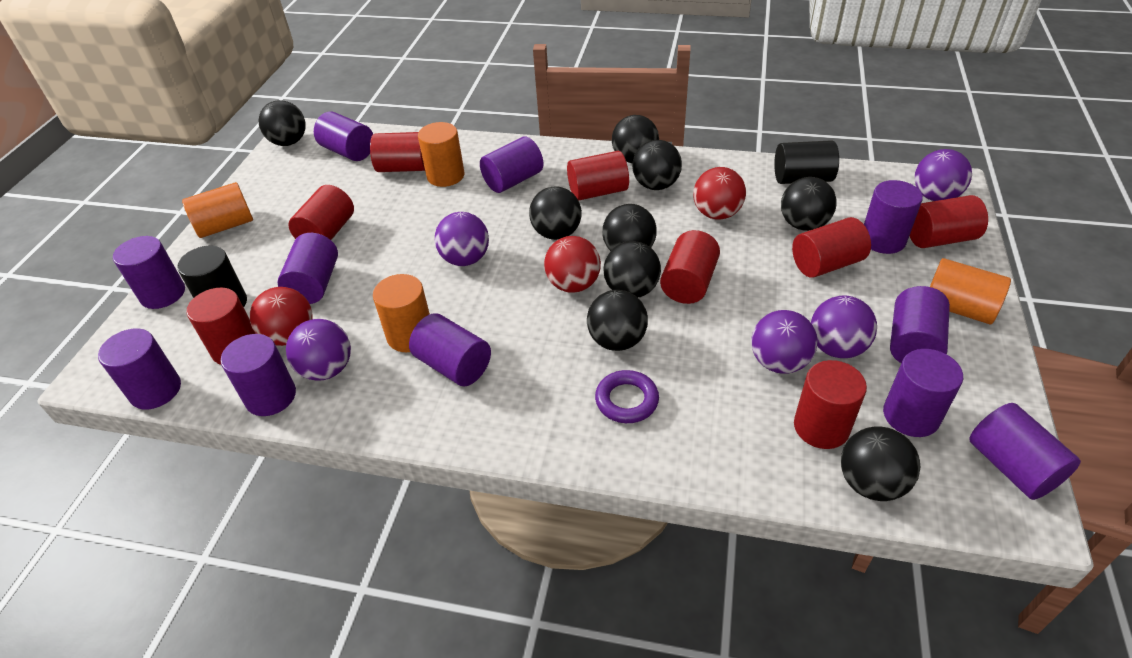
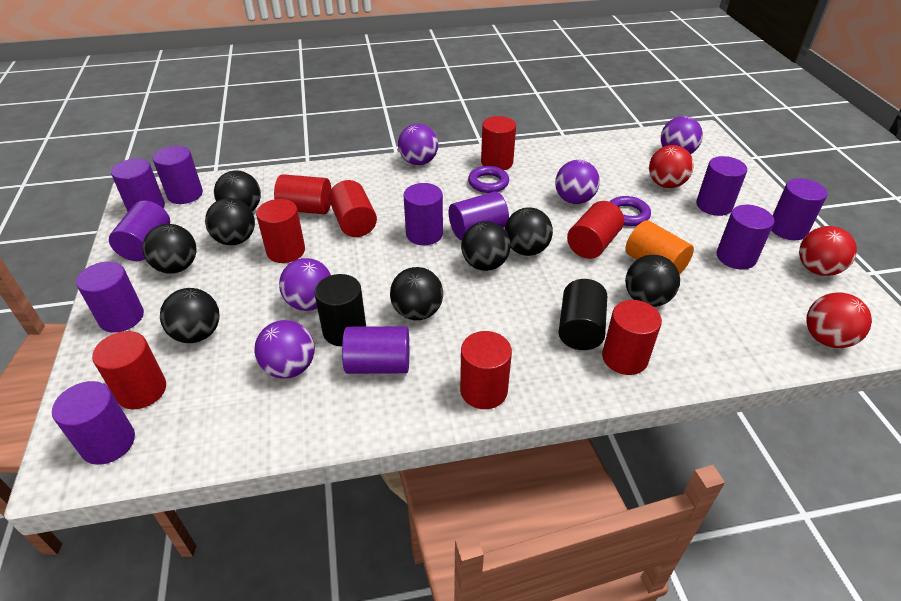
black ball: 9 -> 8
orange cylinder: 4 -> 1
purple ring: 1 -> 2

